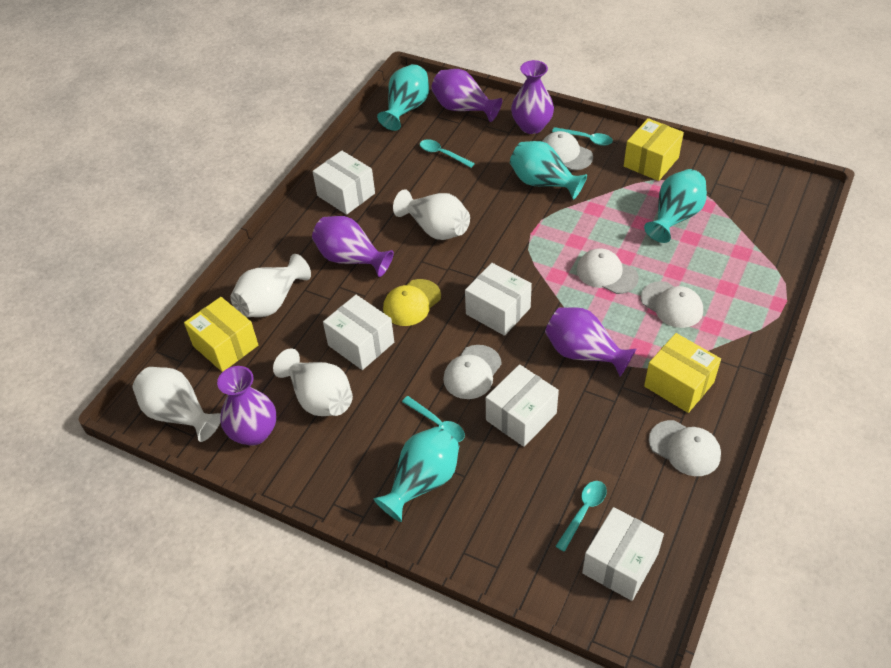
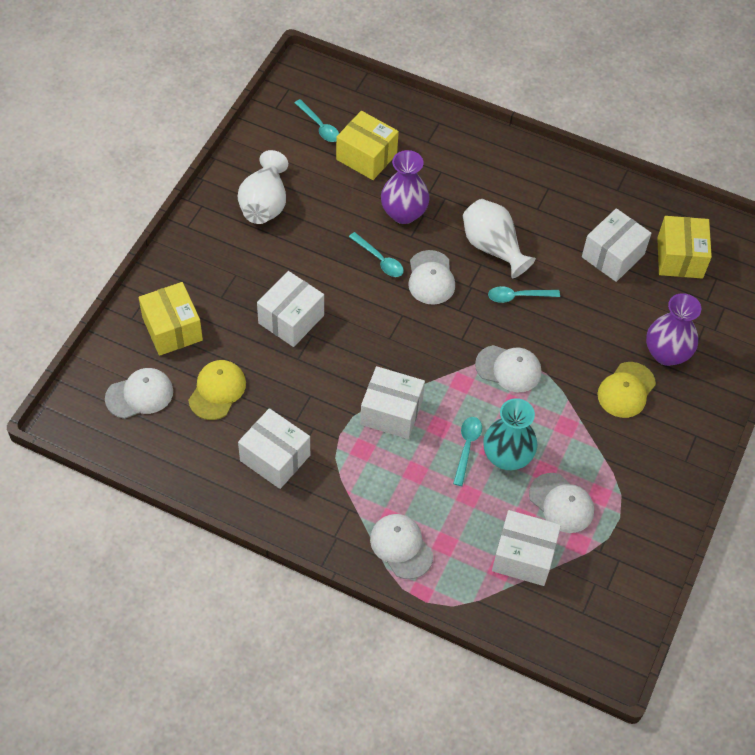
purple vase: 5 -> 2
turquoise vase: 4 -> 1
white vase: 4 -> 2
yellow cap: 1 -> 2

